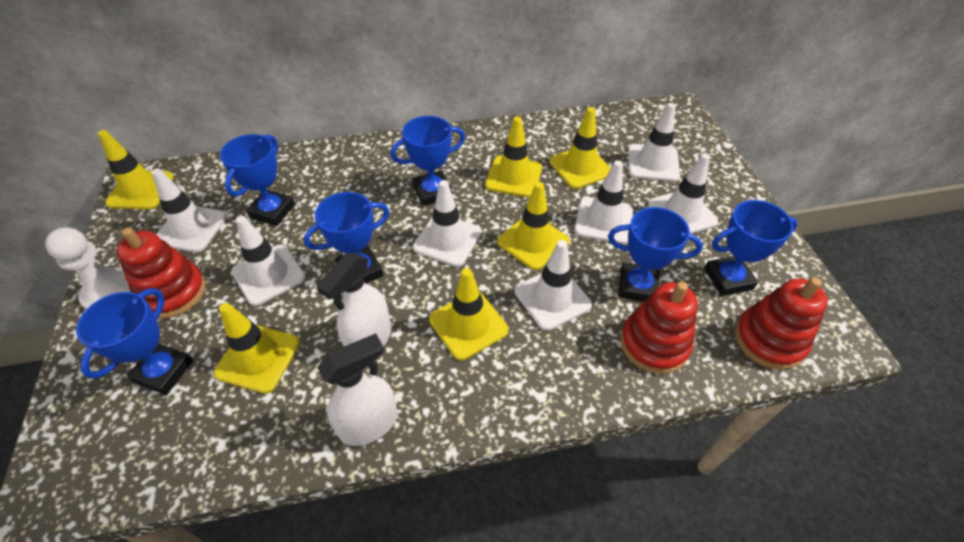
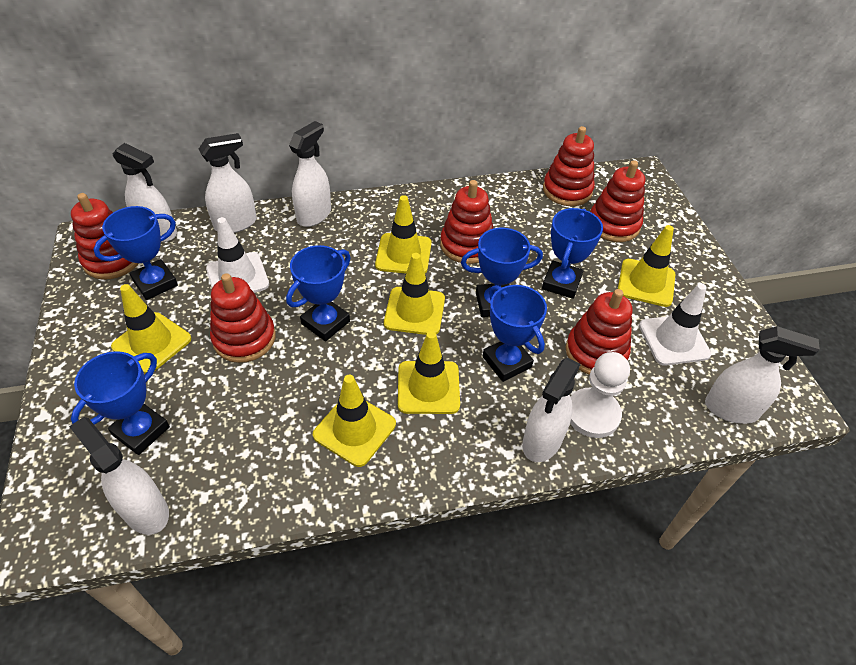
red stacking toy: 3 -> 6
white spray bottle: 2 -> 6
white traffic cone: 7 -> 2

